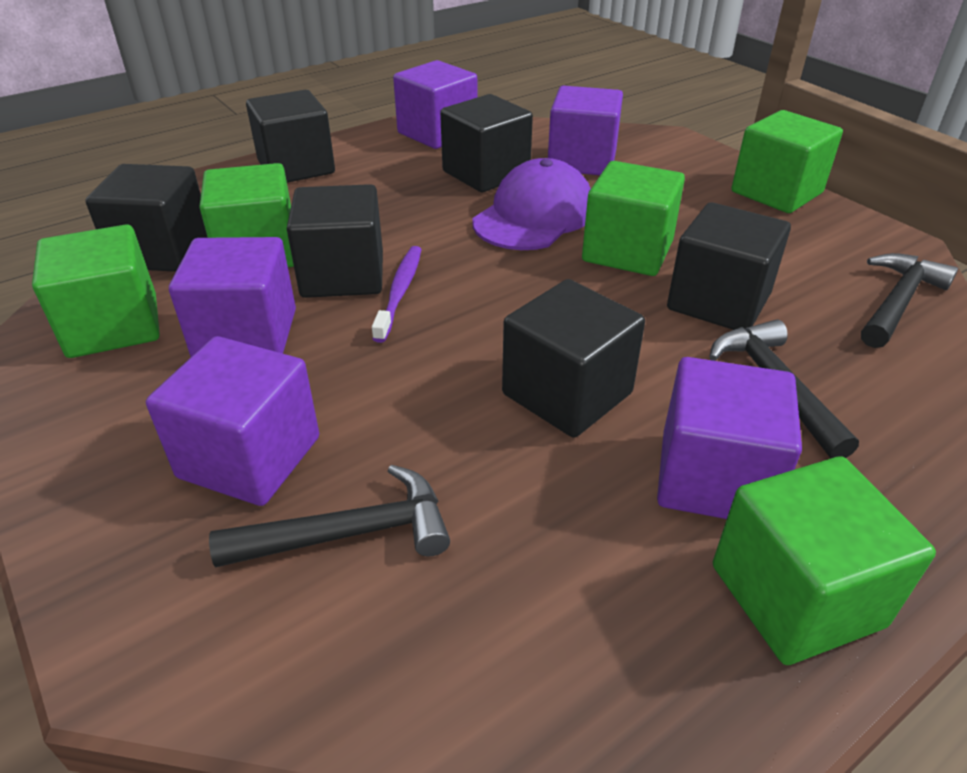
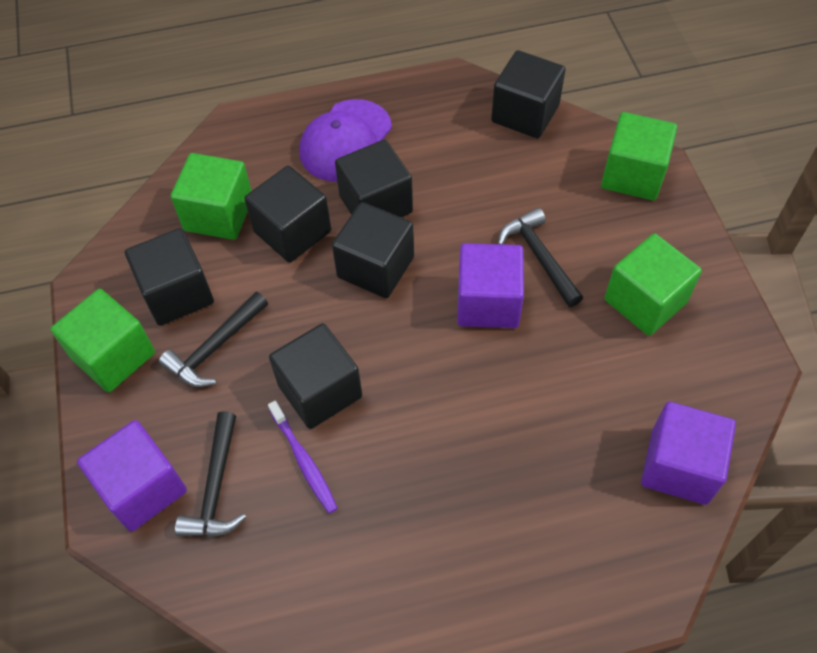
green cube: 5 -> 4
purple cube: 5 -> 3

